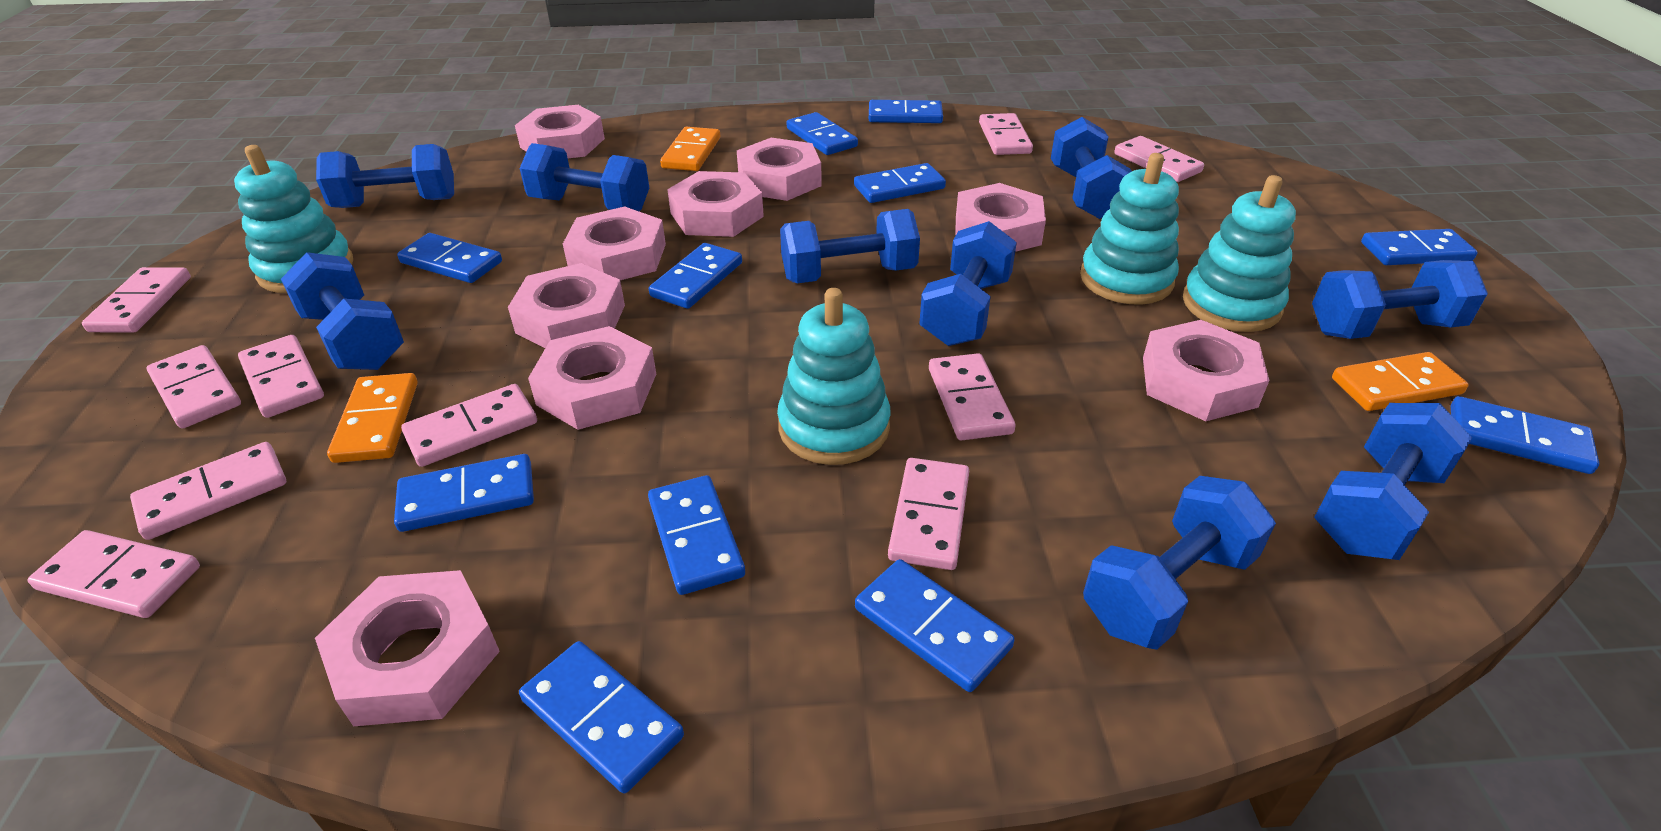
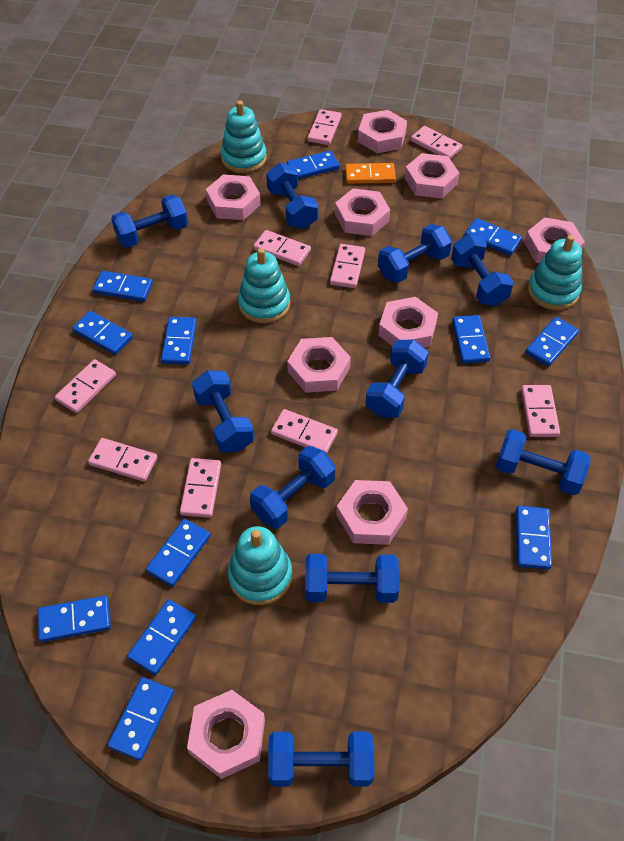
blue domino: 11 -> 12
blue dumbbell: 9 -> 10
orange domino: 3 -> 1
pink domino: 10 -> 9

